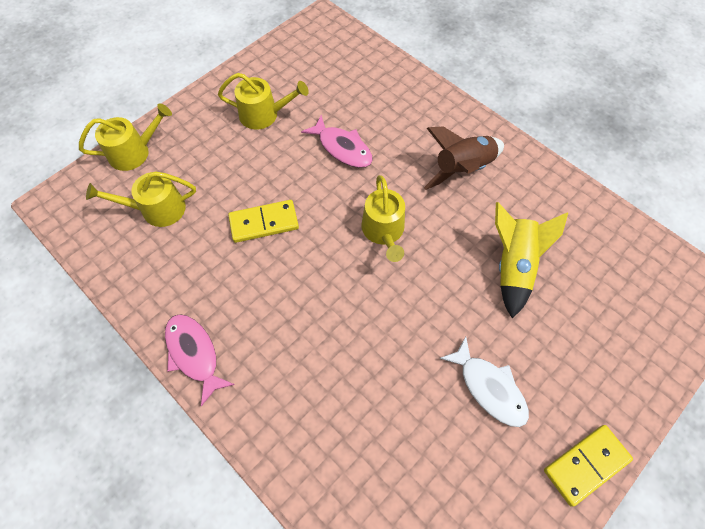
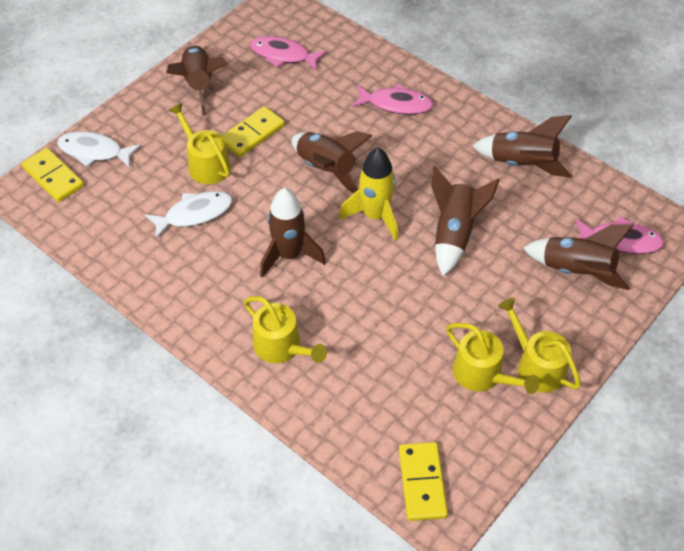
brown rocket: 1 -> 6
pink fish: 2 -> 3
white fish: 1 -> 2
yellow domino: 2 -> 3

